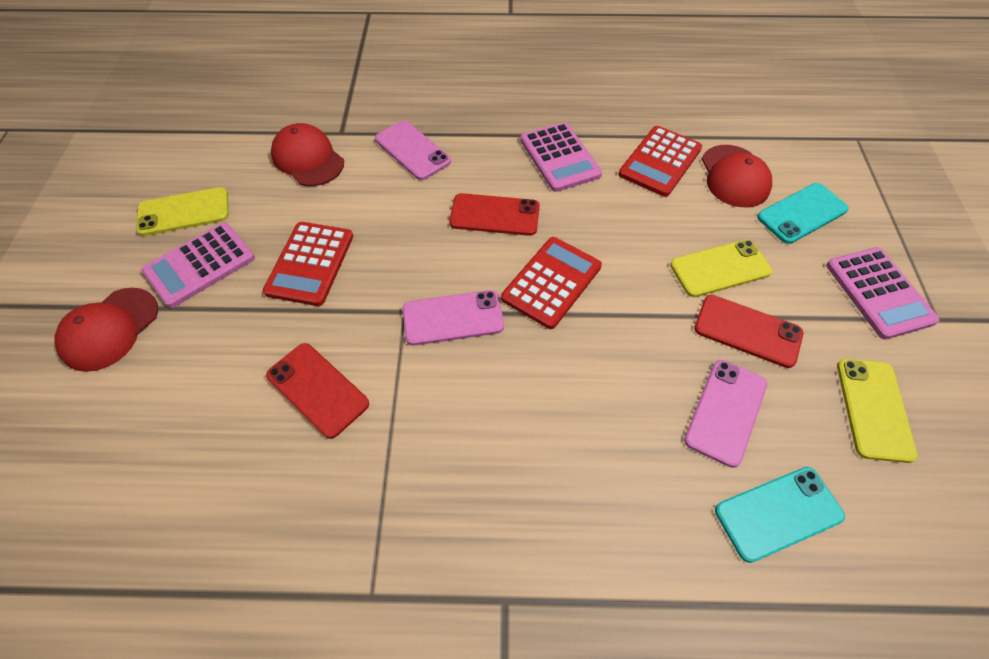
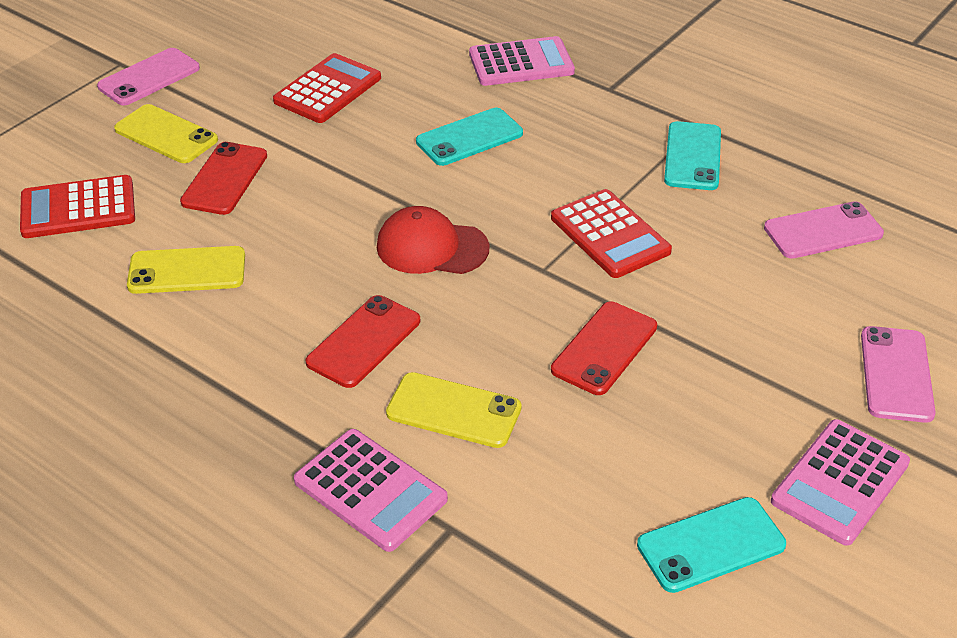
red cap: 3 -> 1
turquoise phone: 2 -> 3

